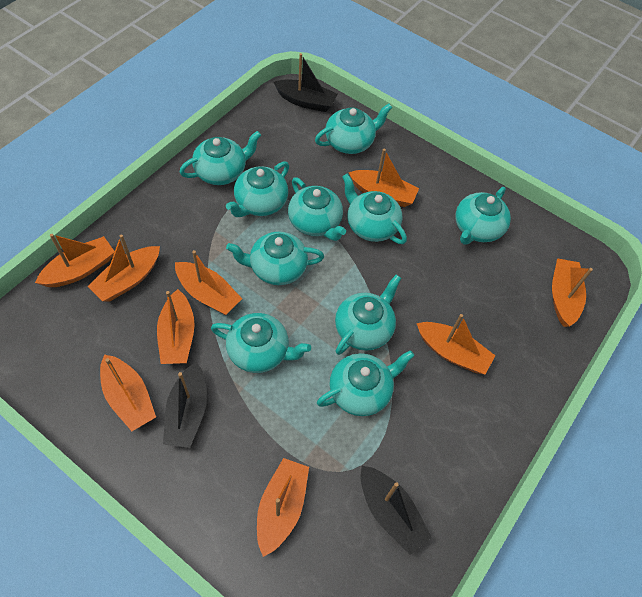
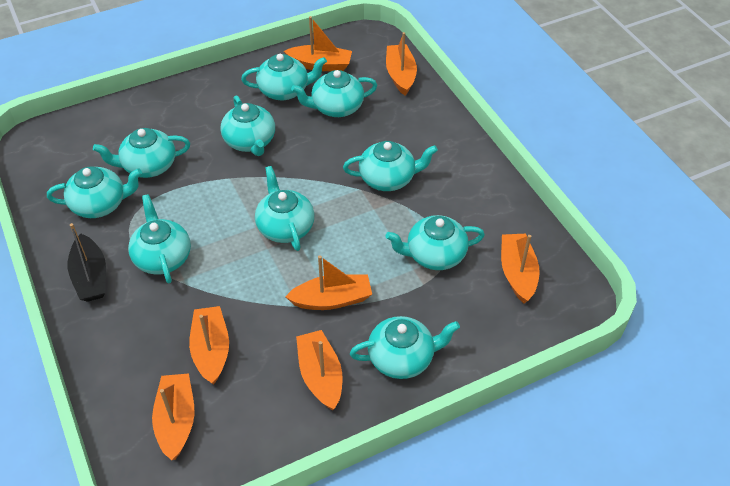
black boat: 3 -> 1
orange boat: 9 -> 7

